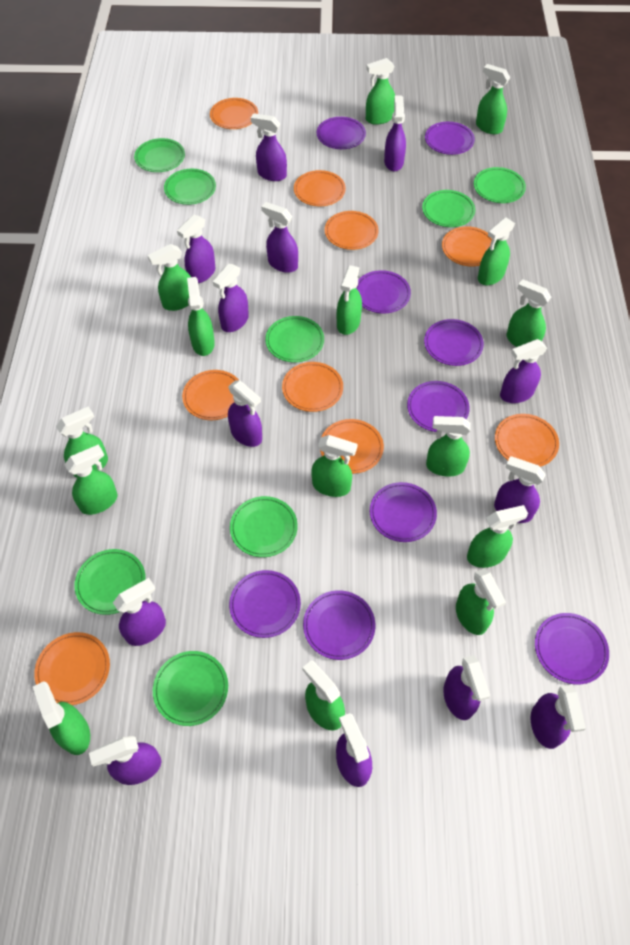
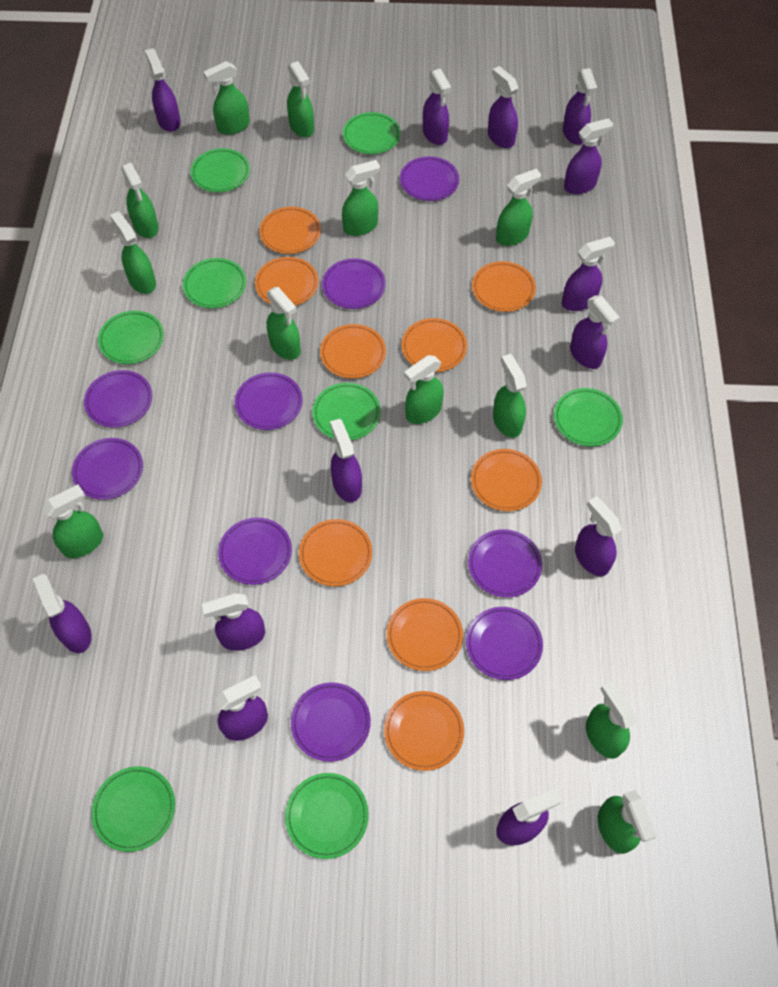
green spray bottle: 15 -> 12

